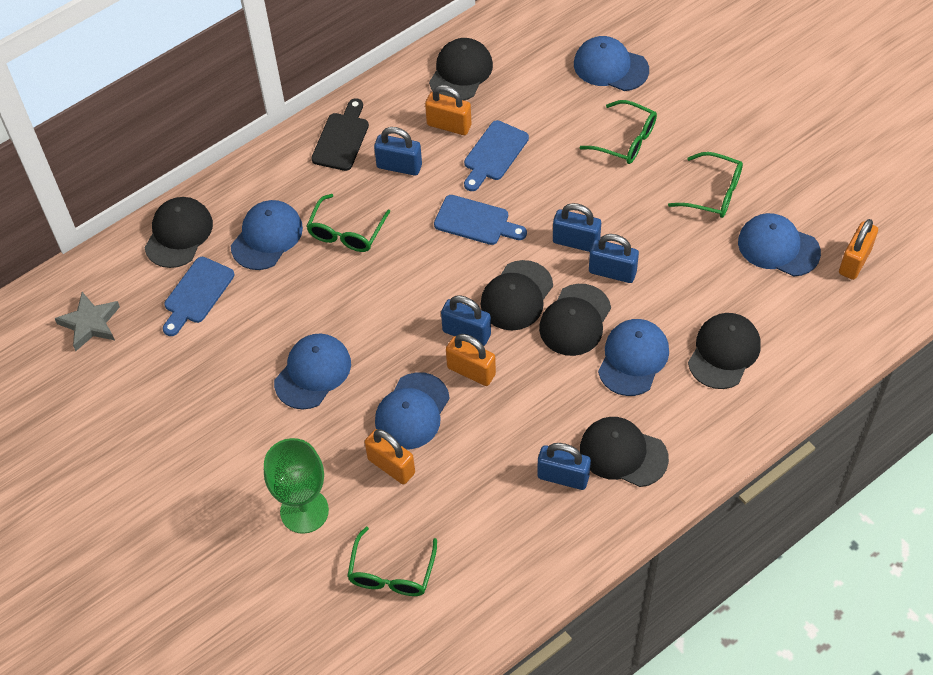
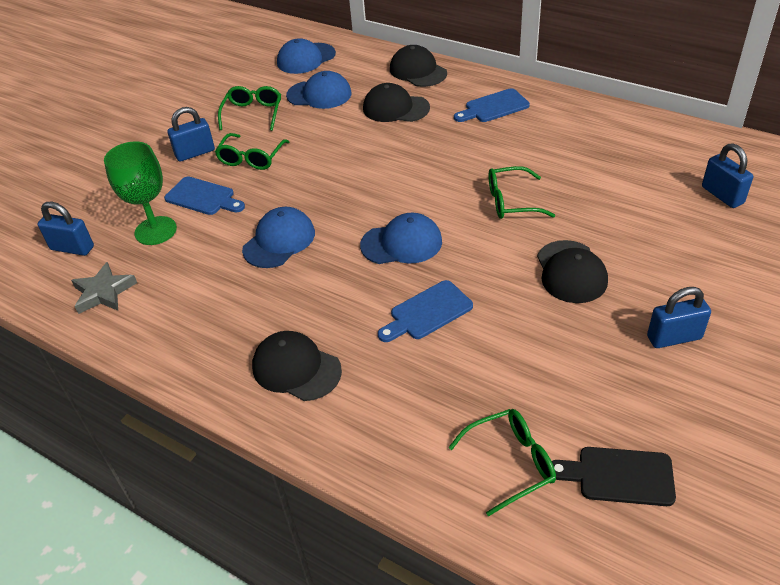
black cap: 6 -> 4
blue cap: 6 -> 4
blue padlock: 5 -> 4
orange padlock: 4 -> 0

